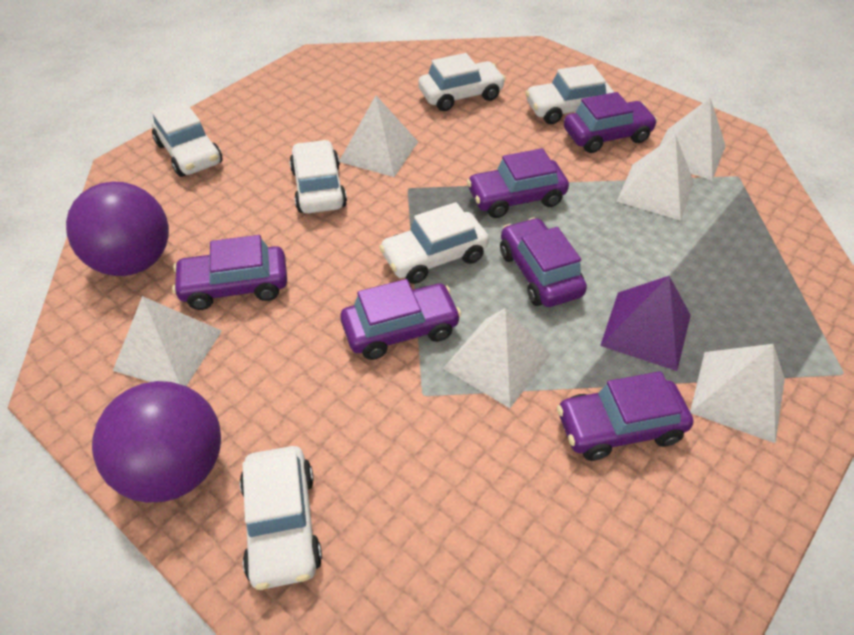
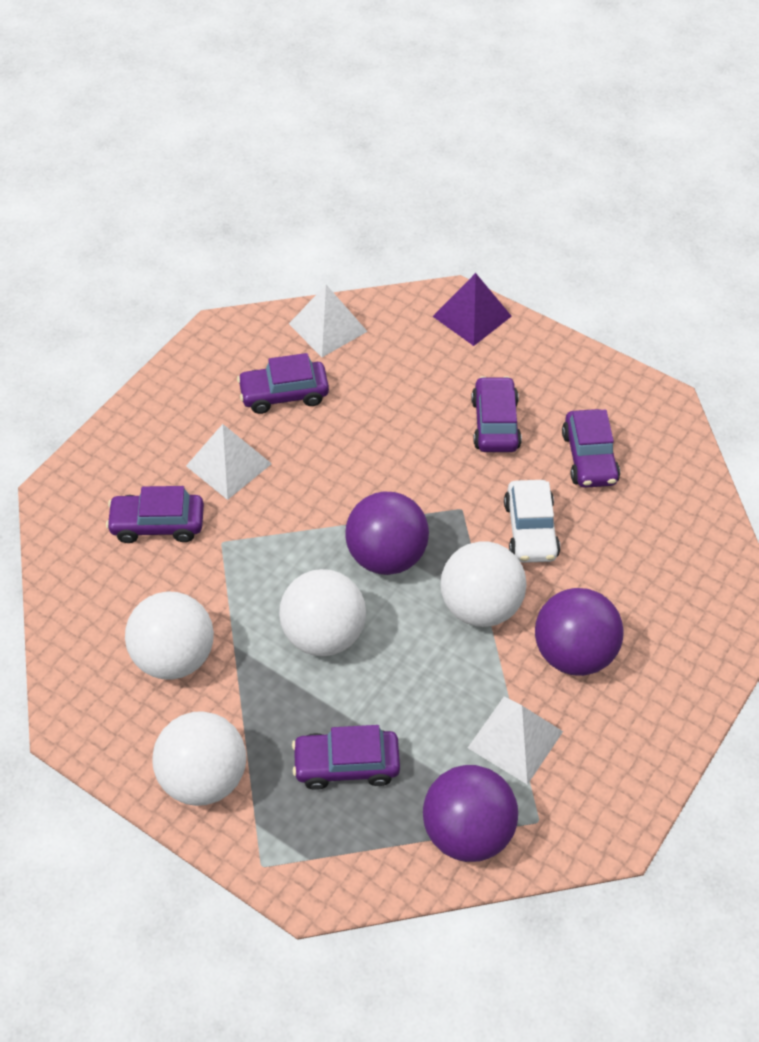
purple ball: 2 -> 3
purple car: 6 -> 5
white ball: 0 -> 4
white car: 6 -> 1
white pyramid: 6 -> 3

